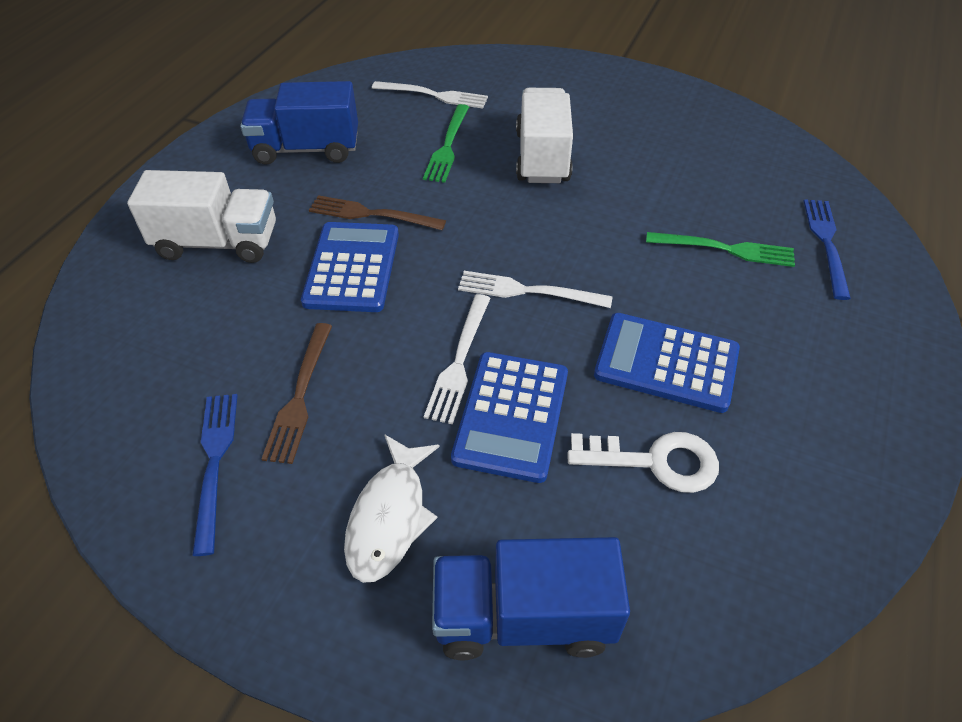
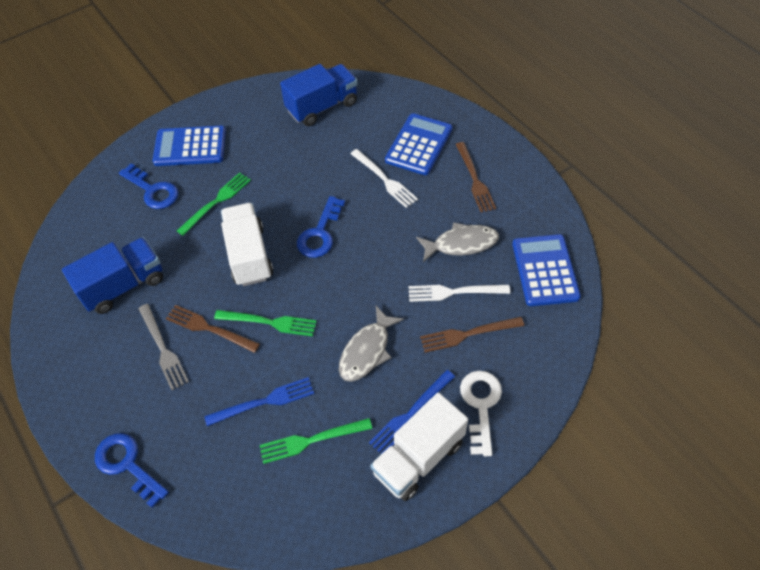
blue key: 0 -> 3
brown fork: 2 -> 3
green fork: 2 -> 3
grey fish: 0 -> 2
grey fork: 0 -> 1
white fish: 1 -> 0
white fork: 3 -> 2

